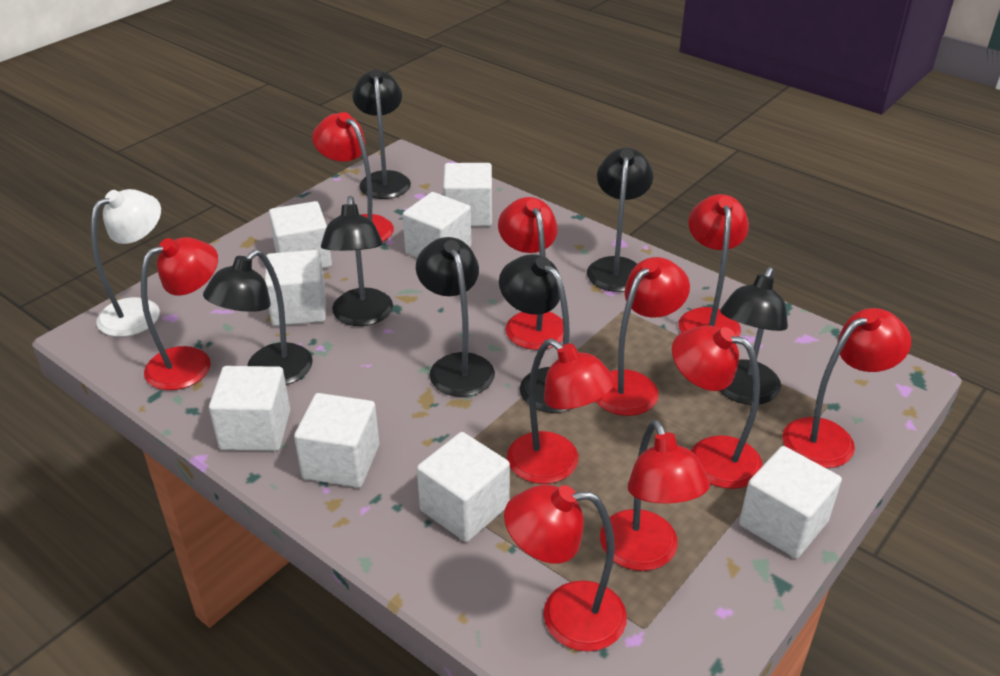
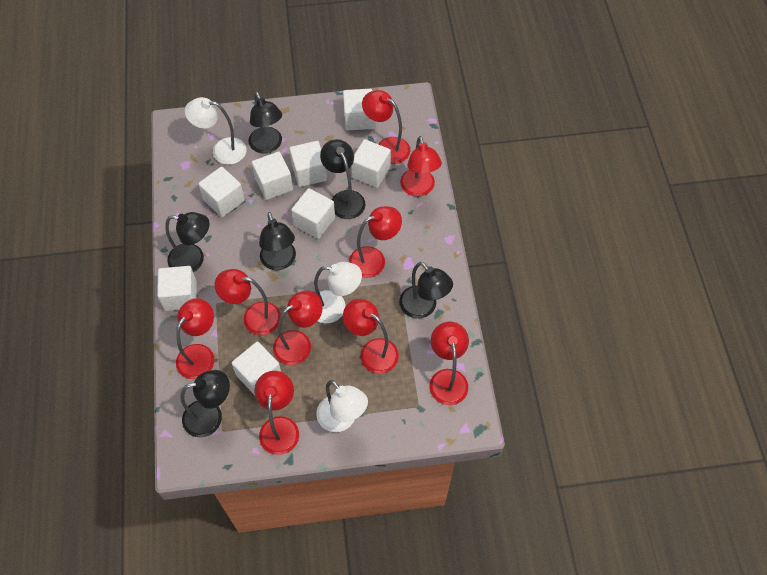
black lamp: 7 -> 6
red lamp: 10 -> 9
white lamp: 1 -> 3

